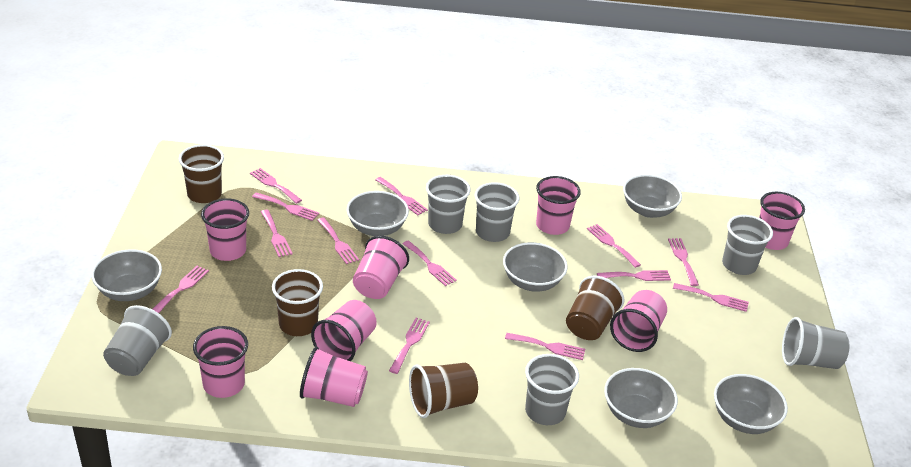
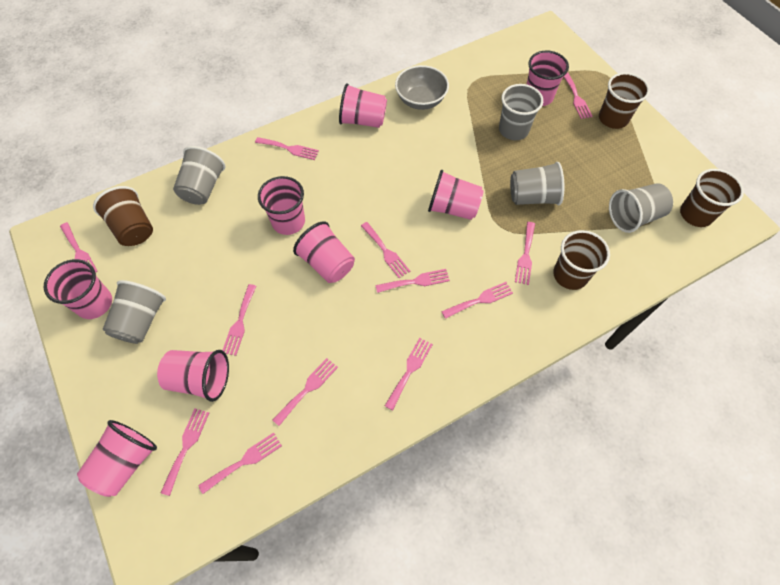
grey bowl: 6 -> 1
grey cup: 6 -> 5
pink fork: 13 -> 12

